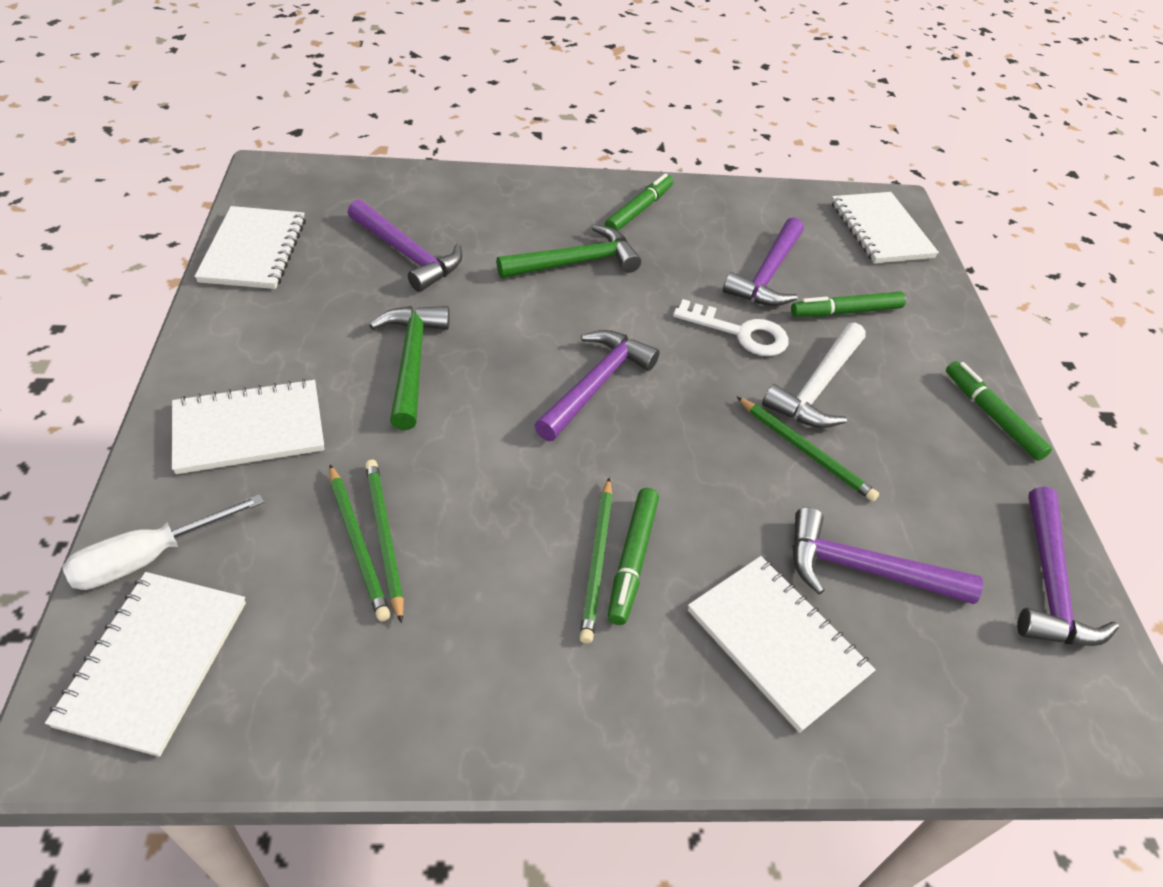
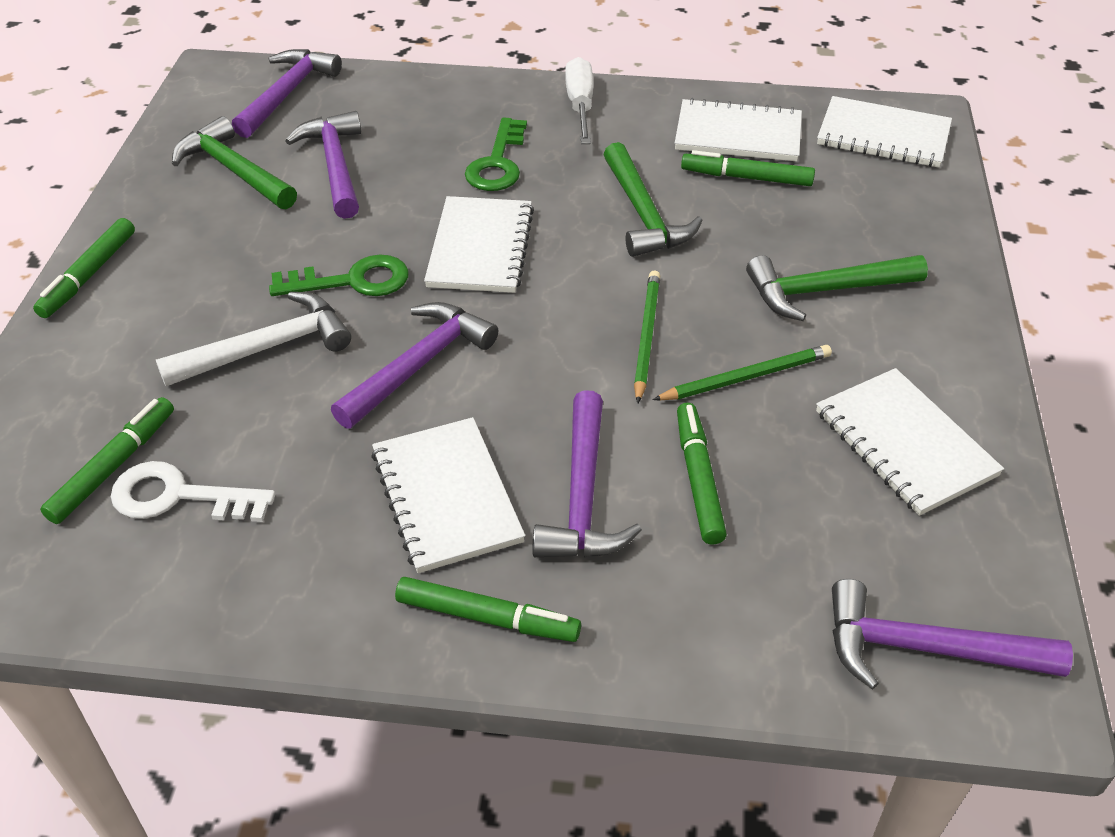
green hammer: 2 -> 3
green key: 0 -> 2
green marker: 4 -> 5
green pencil: 4 -> 2

